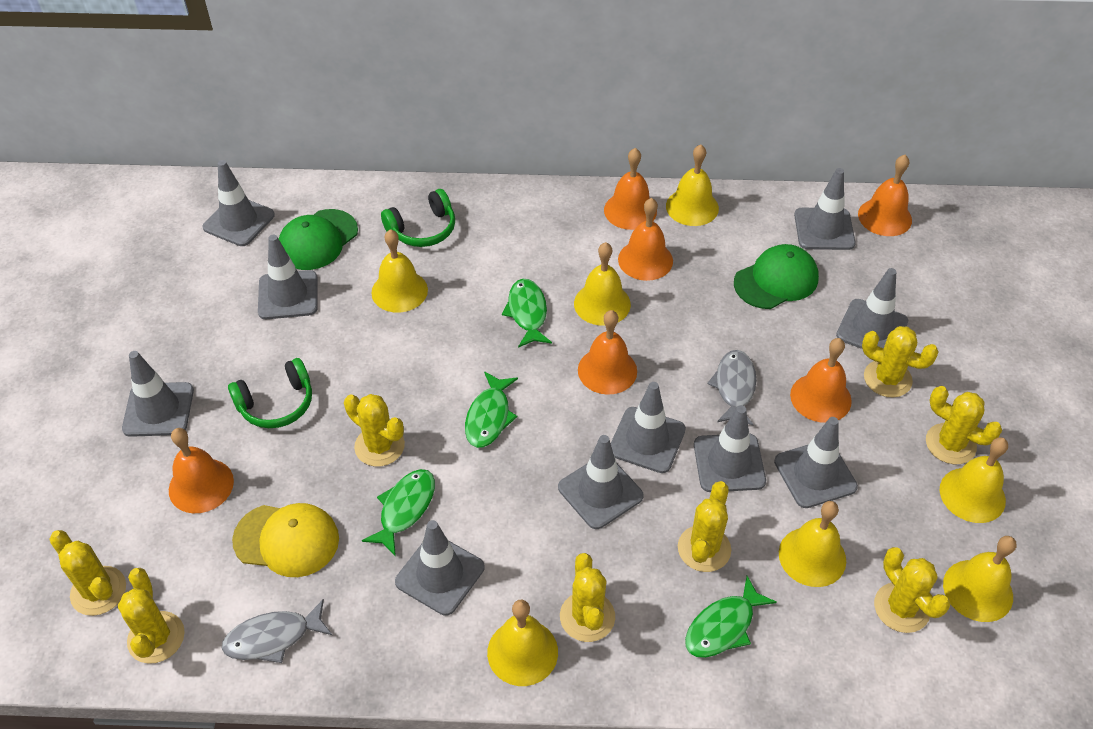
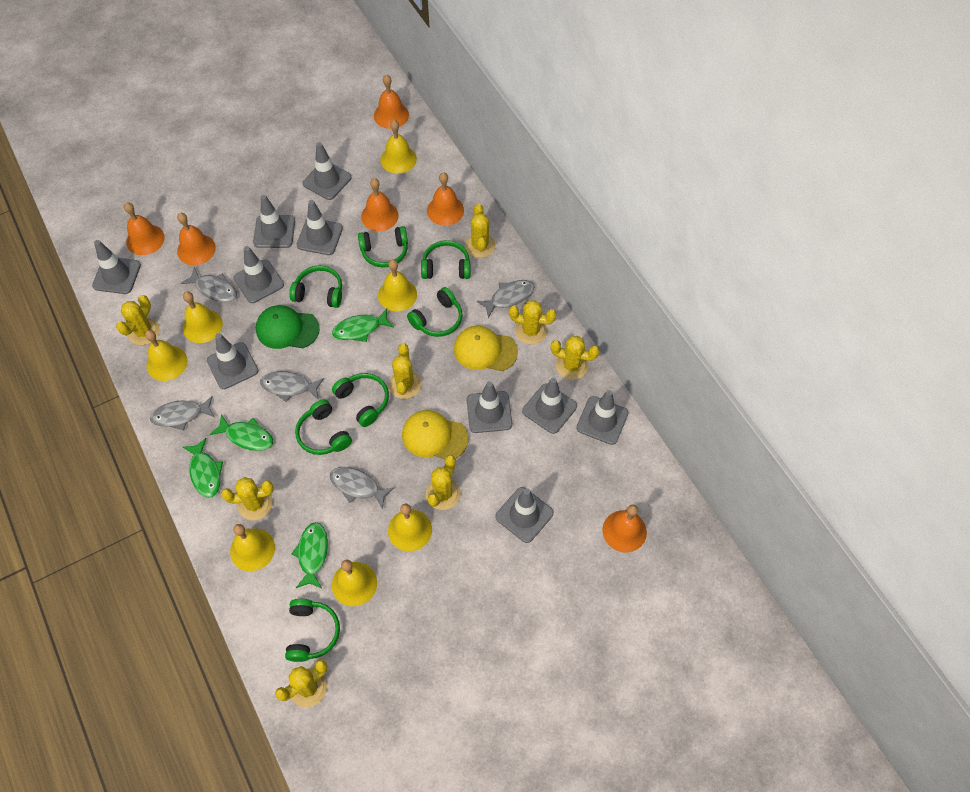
green cap: 2 -> 1
green headphones: 2 -> 7
grey fish: 2 -> 5
yellow cap: 1 -> 2

